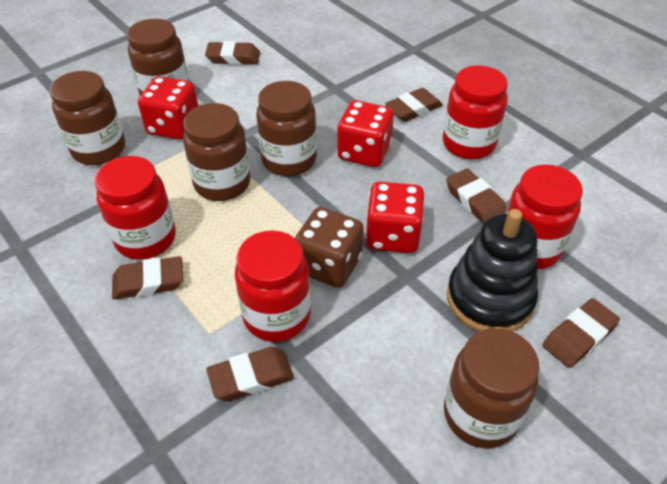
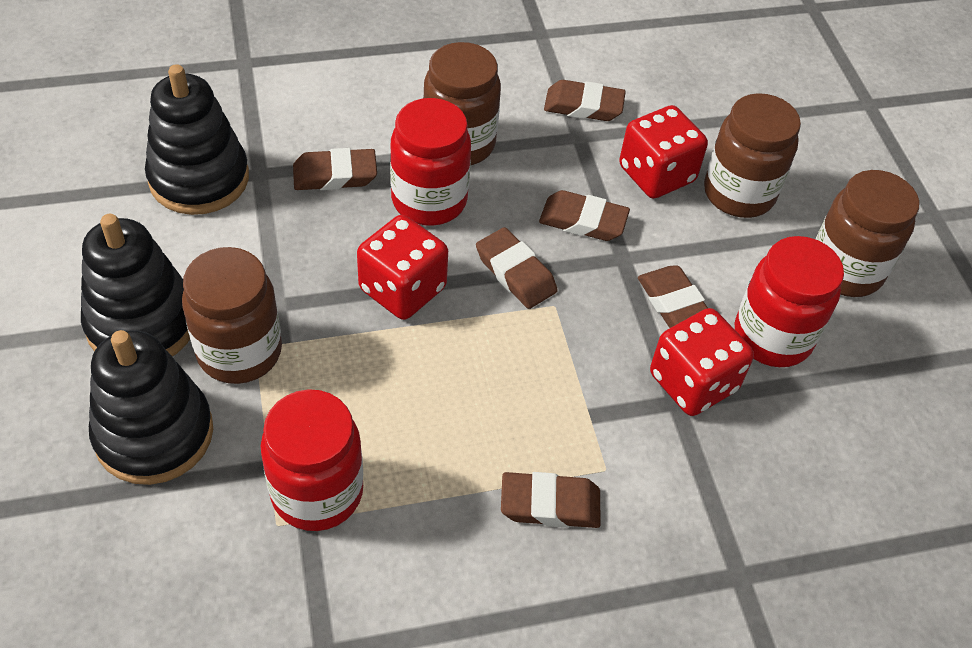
black stacking toy: 1 -> 3
brown dice: 1 -> 0
brown jar: 5 -> 4
red jar: 4 -> 3

